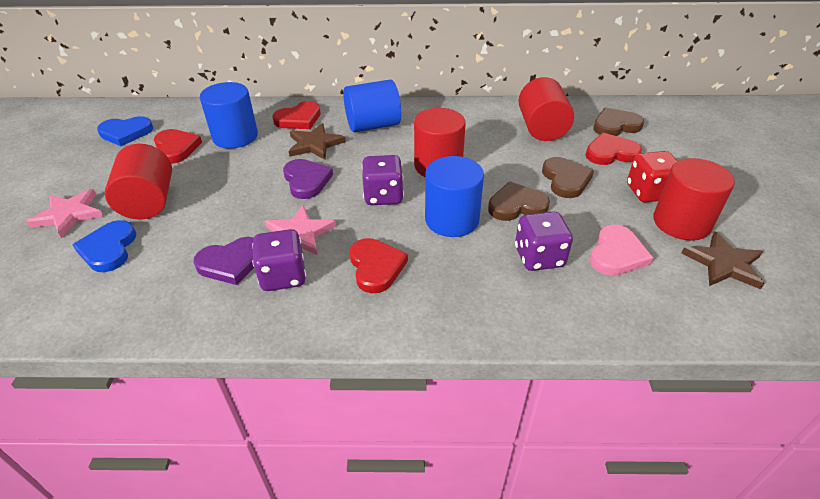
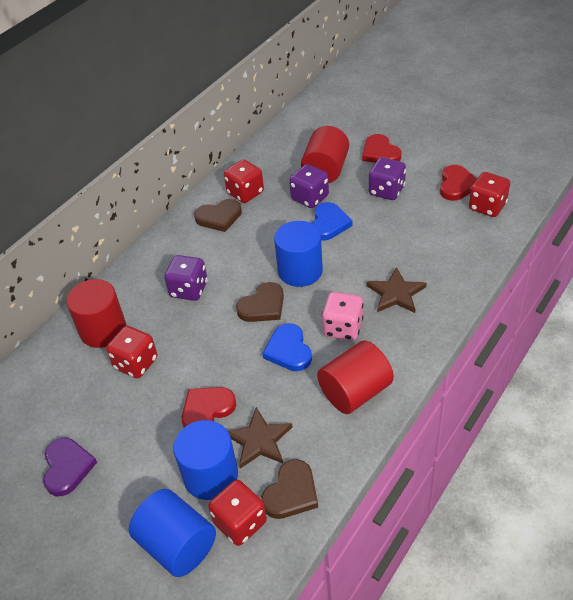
pink dice: 0 -> 1
pink heart: 1 -> 0
pink star: 2 -> 0
purple heart: 2 -> 1
red cylinder: 4 -> 3
red dice: 1 -> 4
red heart: 4 -> 3

